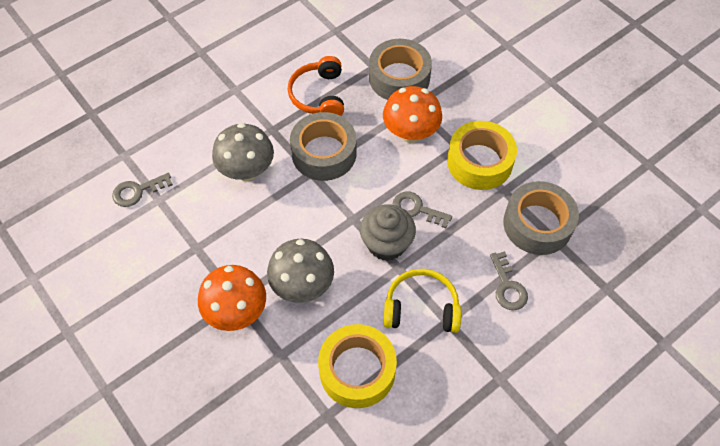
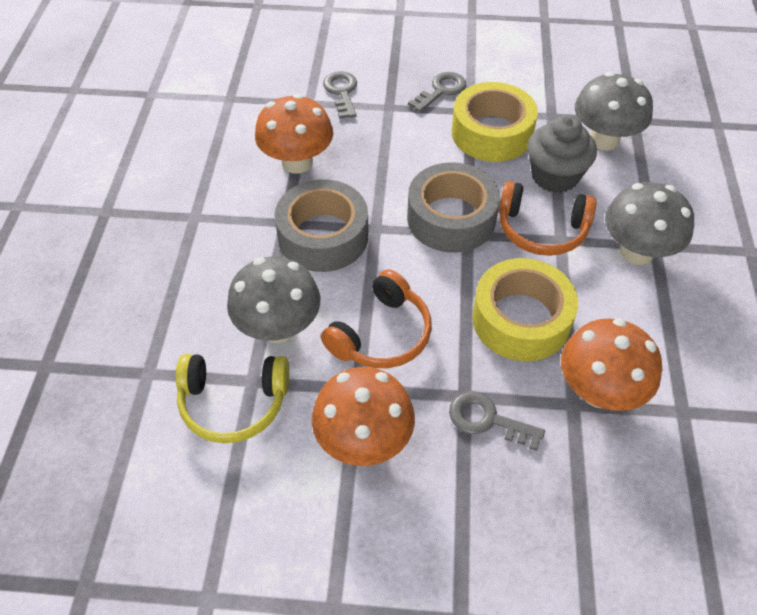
grey mushroom: 2 -> 3
grey tape: 3 -> 2
orange headphones: 1 -> 2
orange mushroom: 2 -> 3

